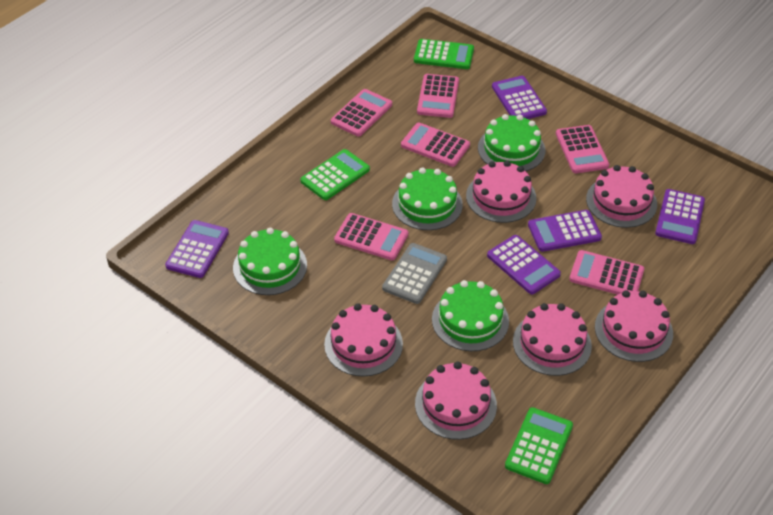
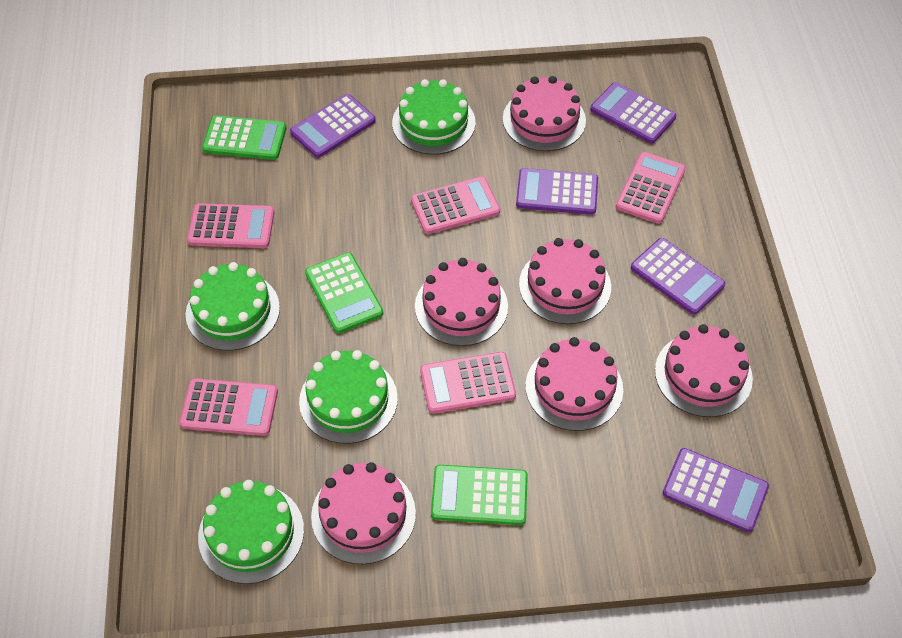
grey calculator: 1 -> 0
pink calculator: 6 -> 5

